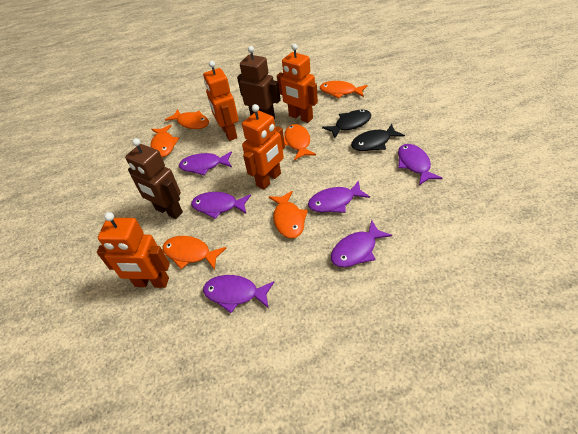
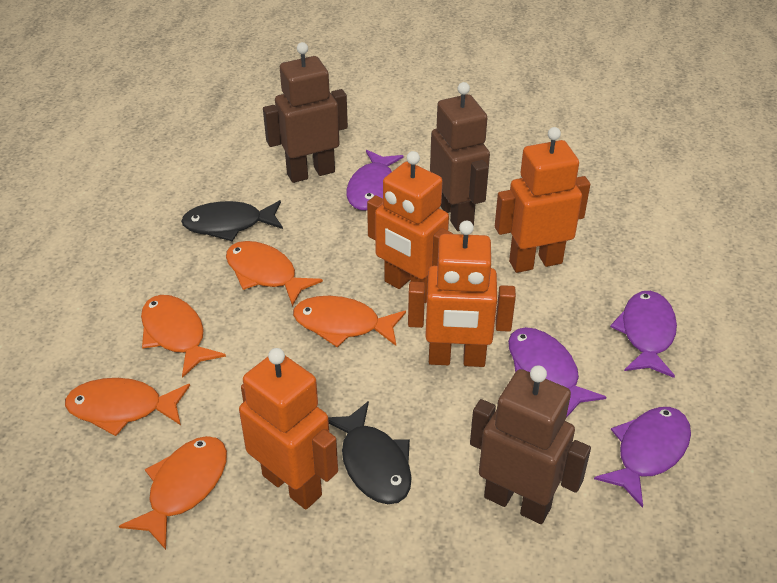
brown robot: 2 -> 3
orange fish: 6 -> 5
purple fish: 6 -> 4

